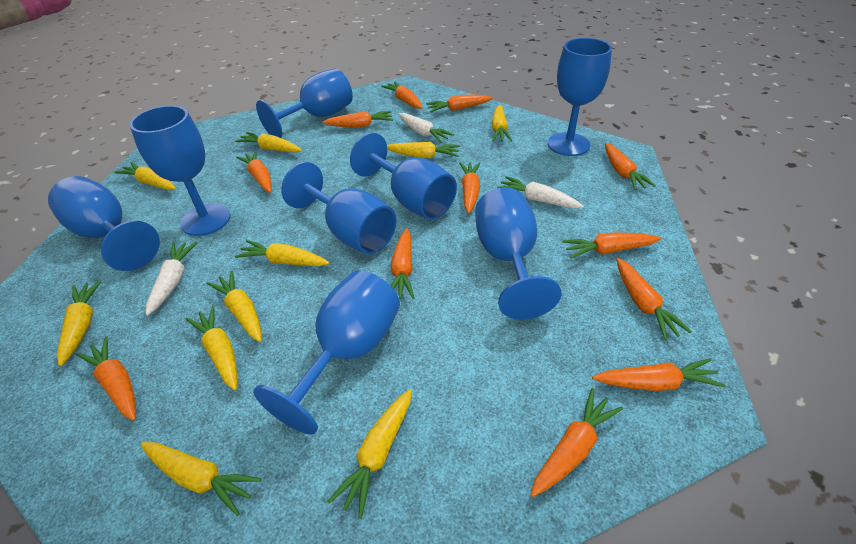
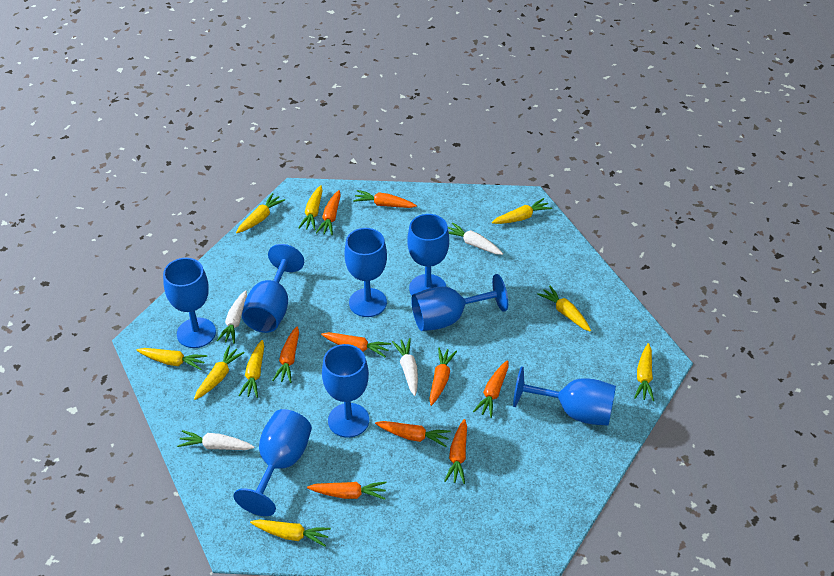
orange carrot: 12 -> 9
white carrot: 3 -> 4
yellow carrot: 10 -> 9

